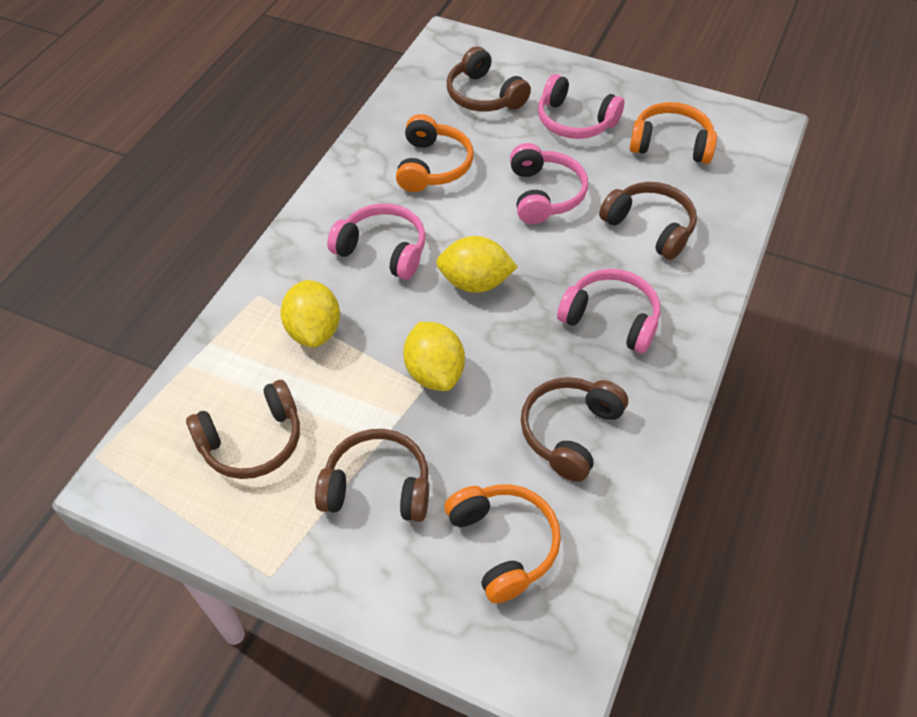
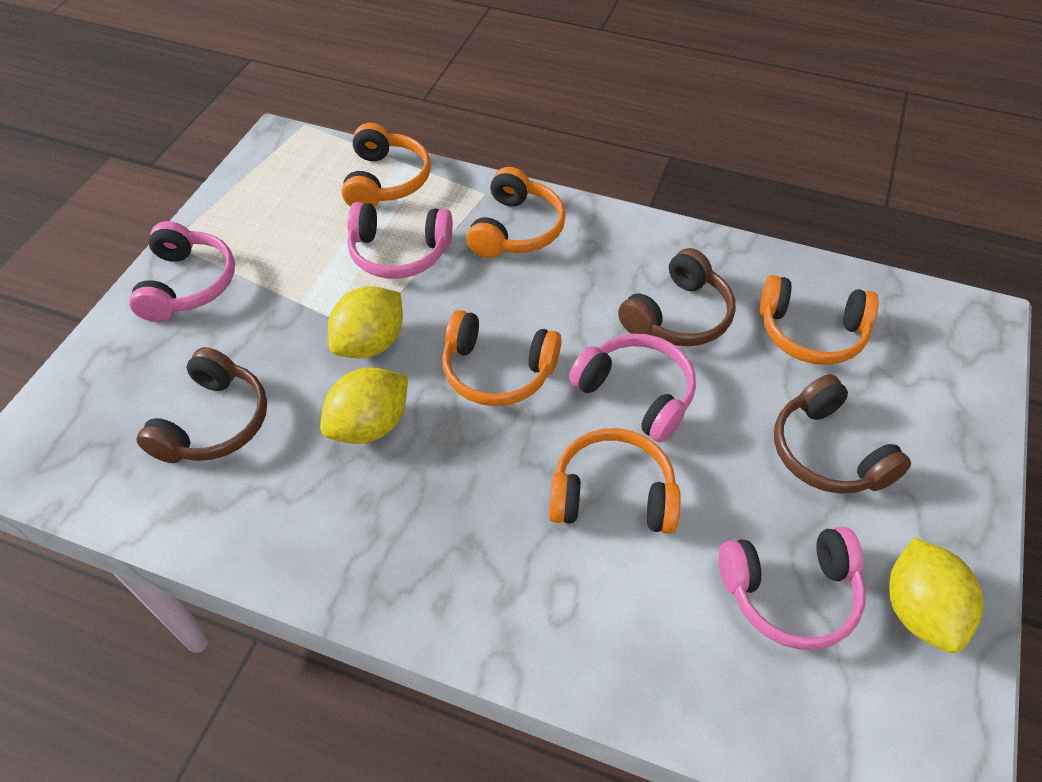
brown headphones: 5 -> 3
orange headphones: 3 -> 5

